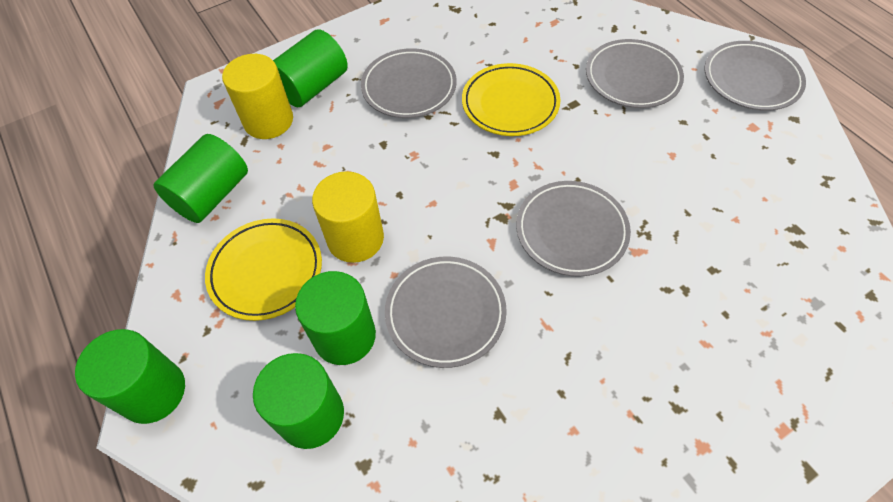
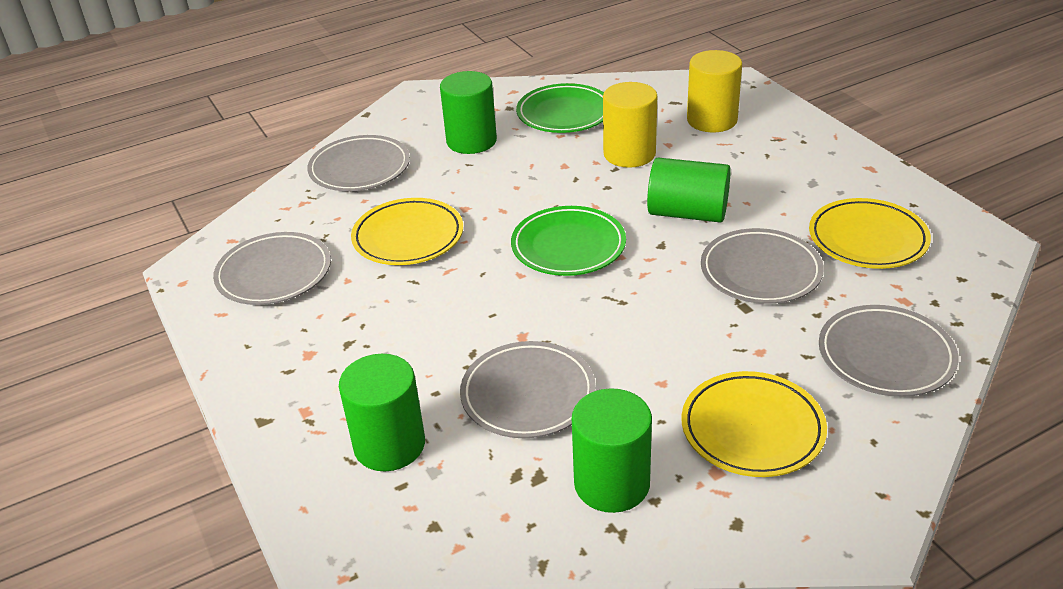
green cylinder: 5 -> 4
green plate: 0 -> 2
yellow plate: 2 -> 3

